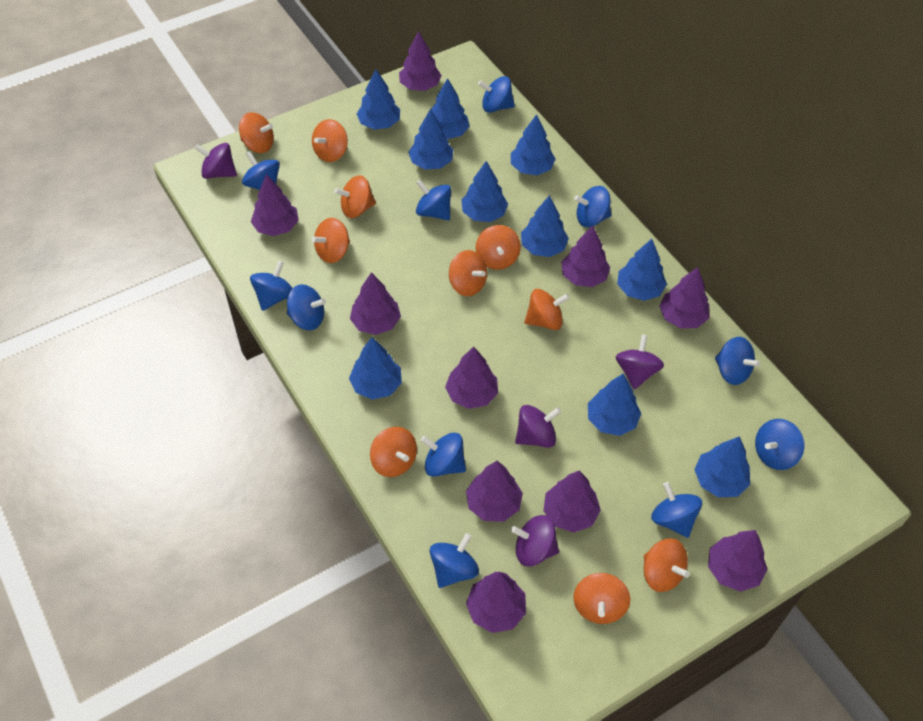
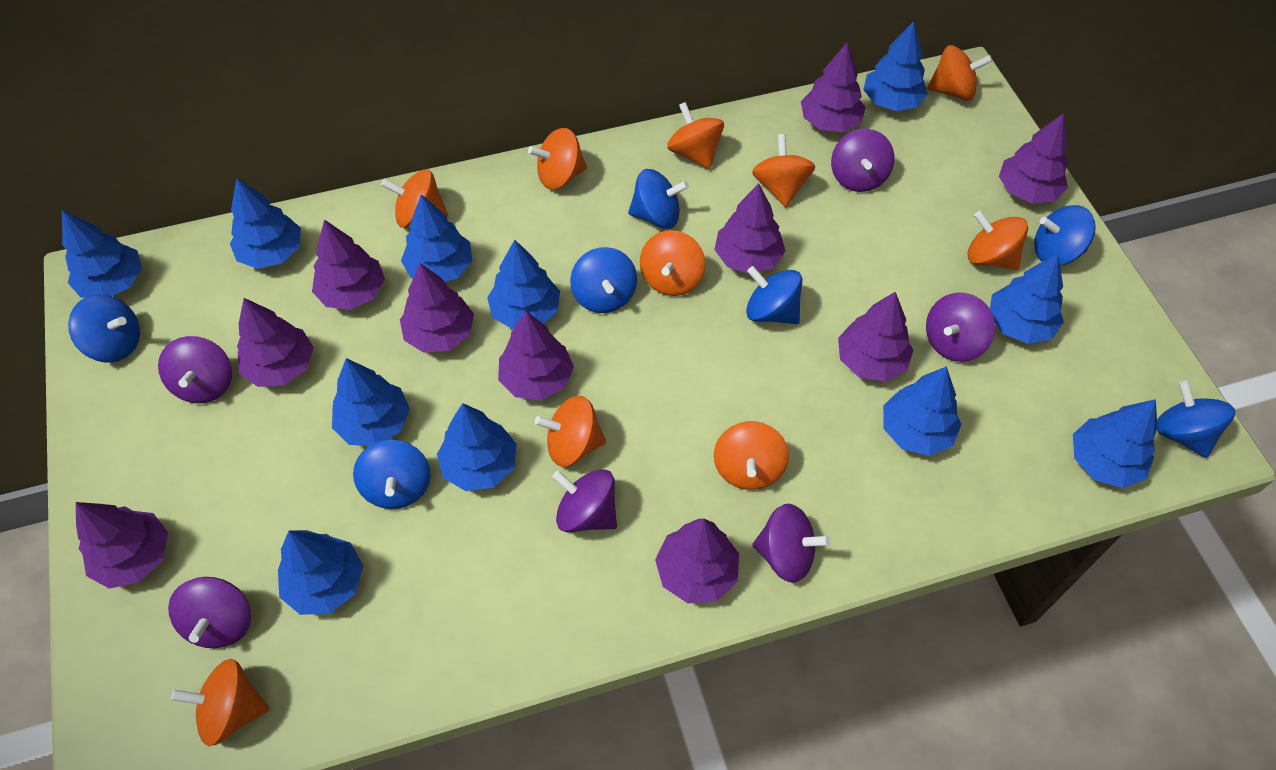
blue spinning top: 11 -> 7
blue tree: 10 -> 11
purple spinning top: 4 -> 6

